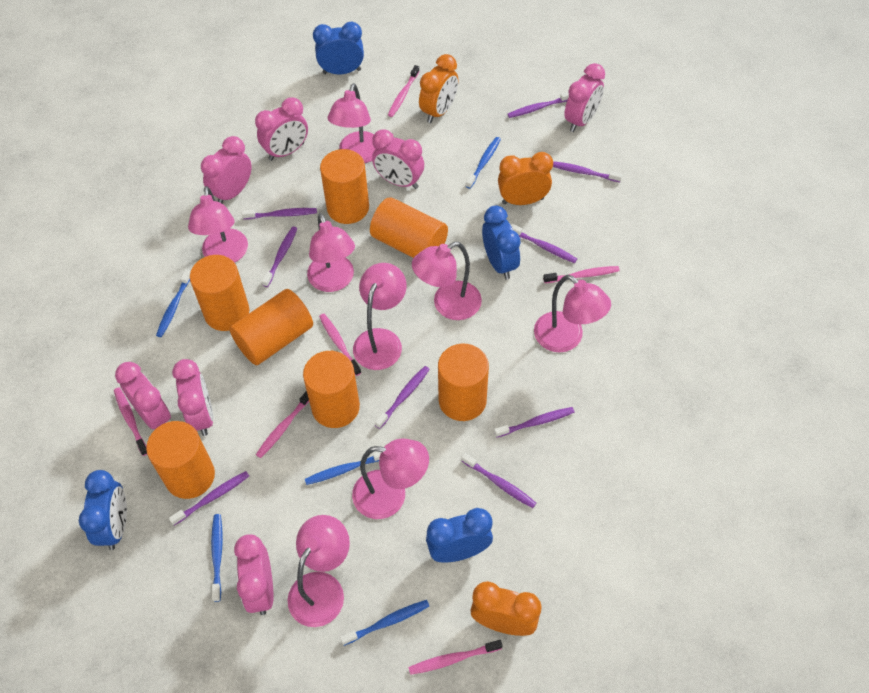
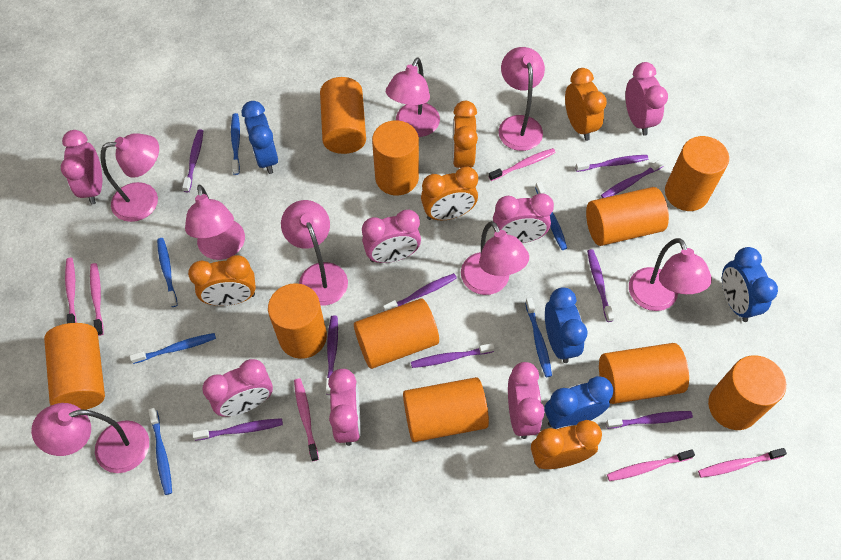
blue toothbrush: 5 -> 6
orange clock: 3 -> 5
orange cylinder: 7 -> 10

